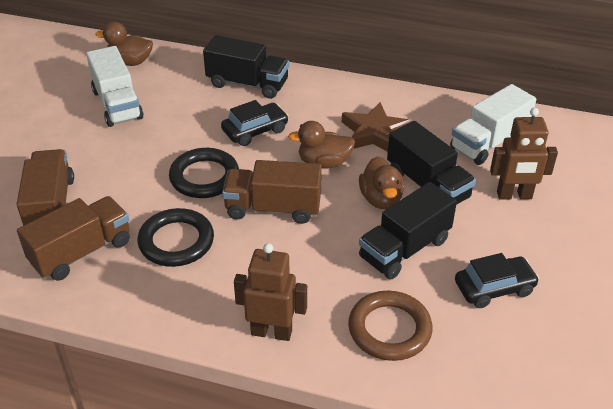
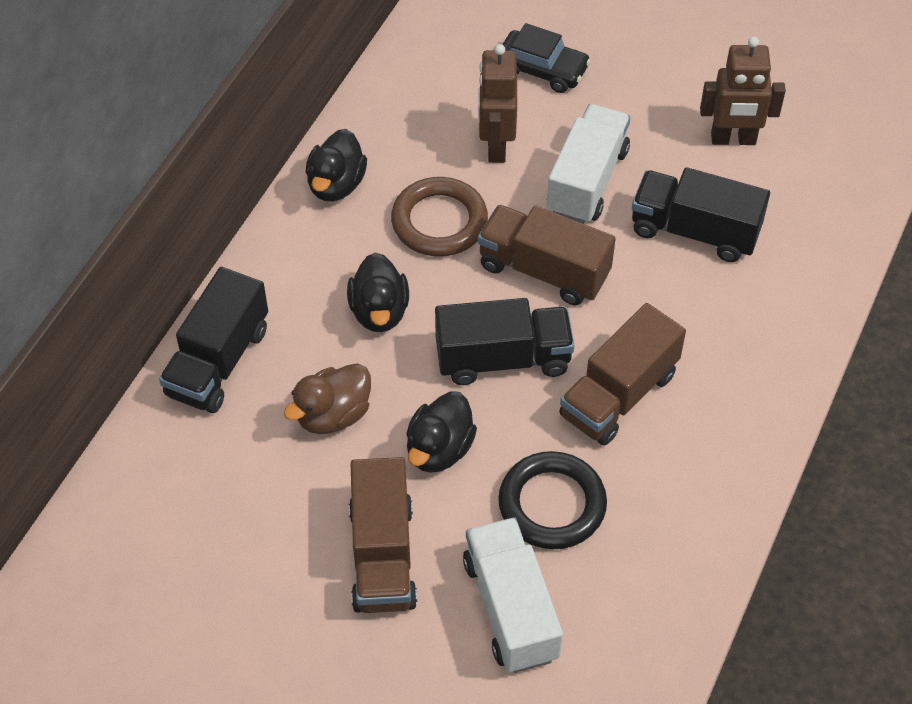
black car: 2 -> 1
black duck: 0 -> 3
black ring: 2 -> 1
brown duck: 3 -> 1
brown star: 1 -> 0

